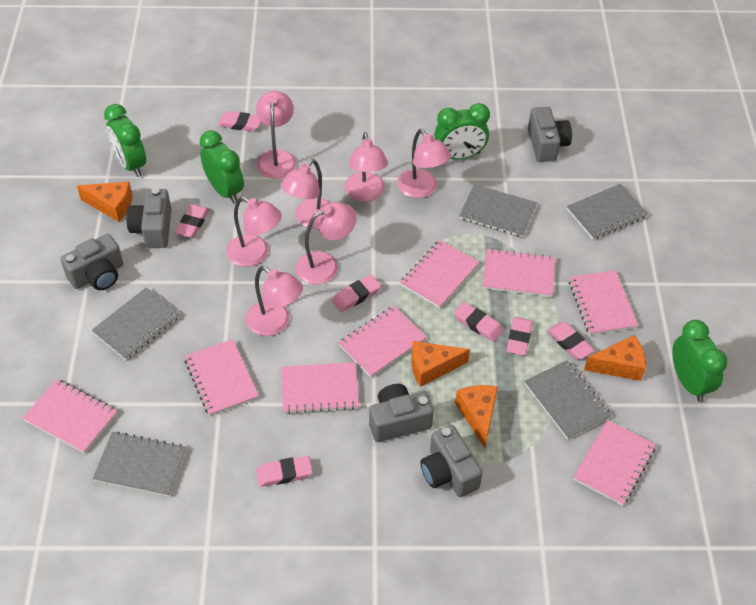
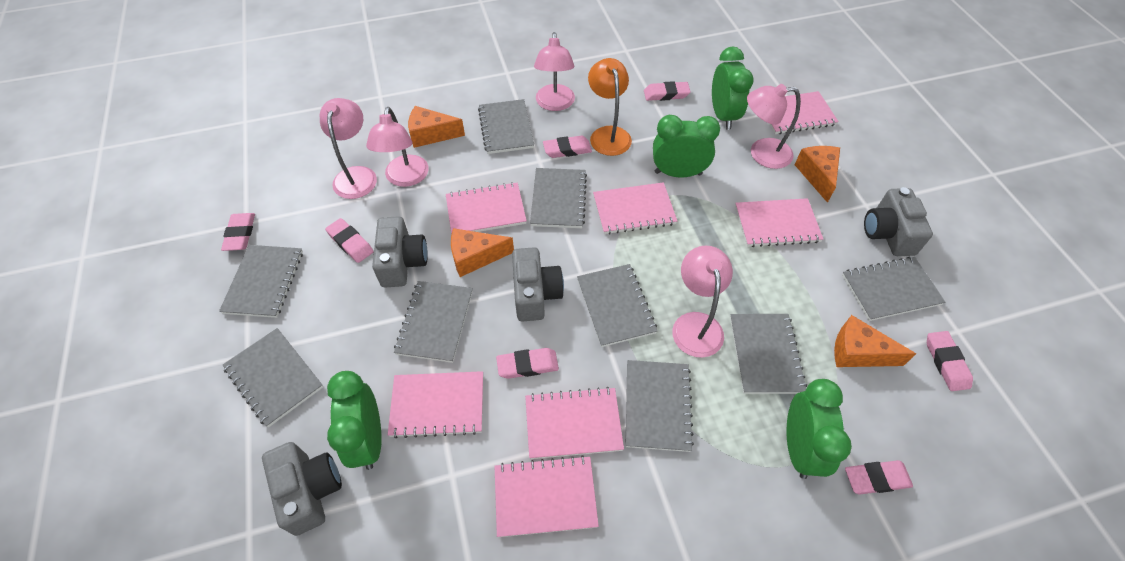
grey camera: 5 -> 4
grey notebook: 5 -> 9
orange lamp: 0 -> 1
pink lamp: 7 -> 5
pink notebook: 8 -> 7

